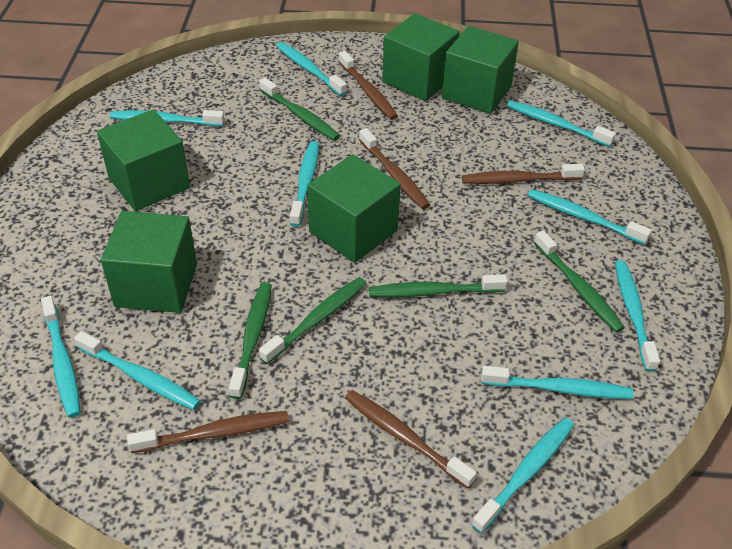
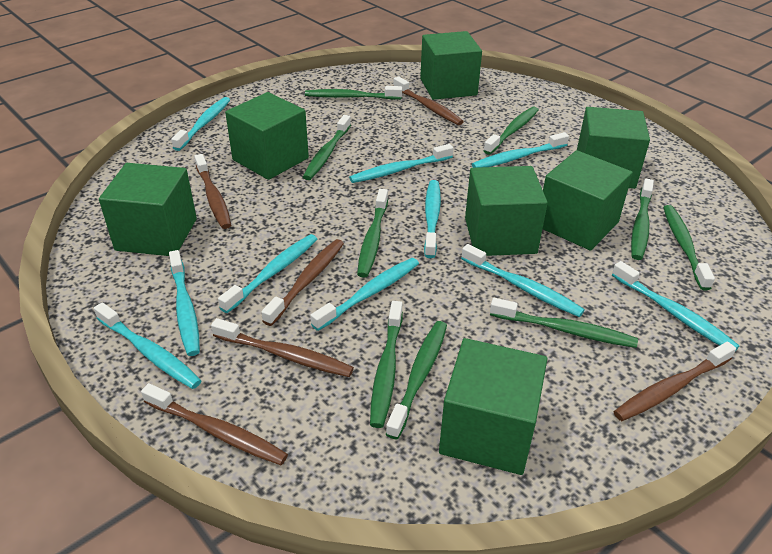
brown toothbrush: 5 -> 6
green cube: 5 -> 7
green toothbrush: 5 -> 9

